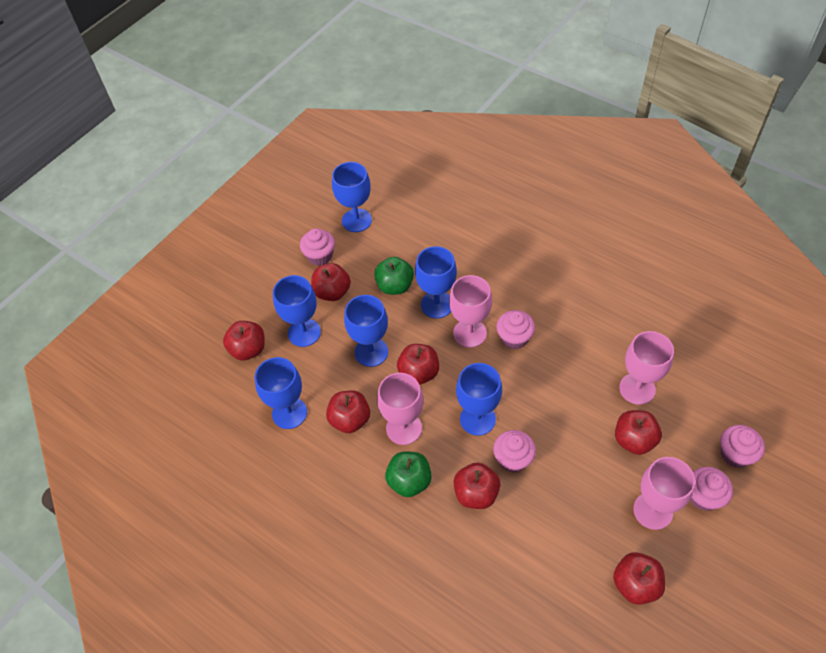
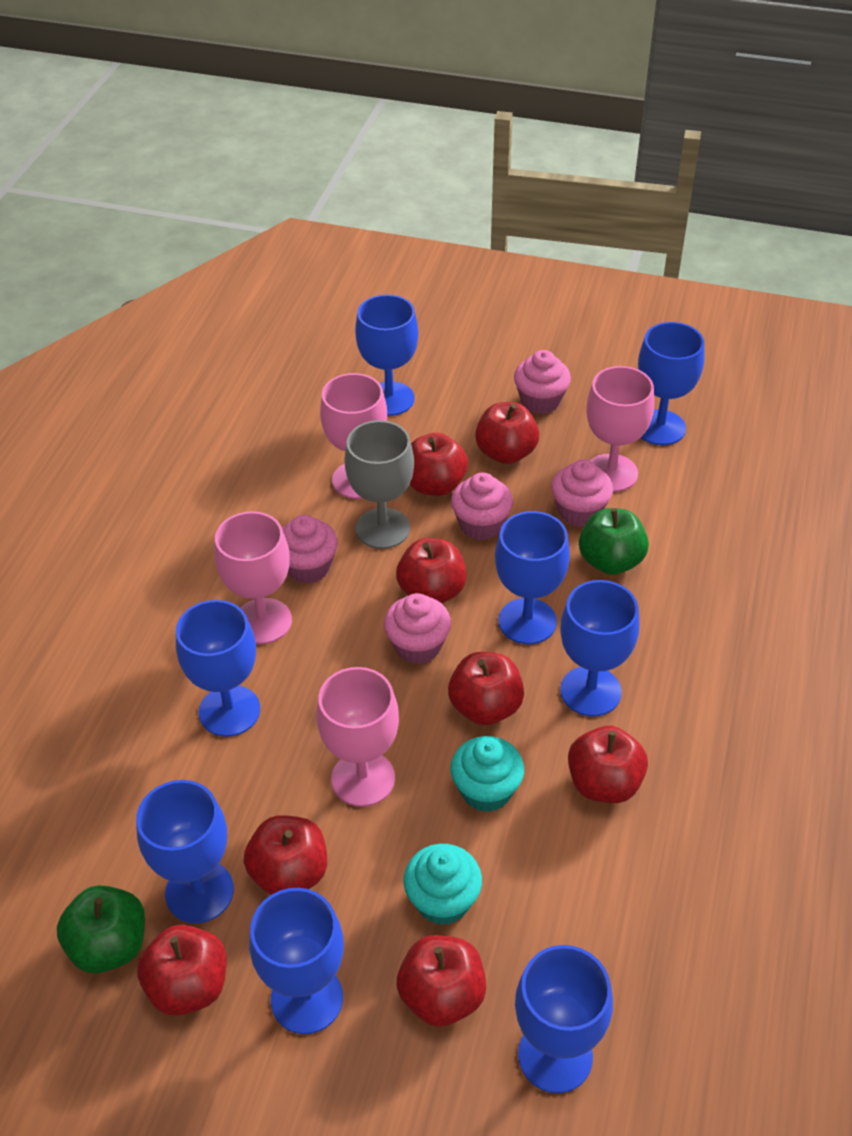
blue goblet: 6 -> 8
grey goblet: 0 -> 1
red apple: 7 -> 8
turquoise cupcake: 0 -> 2

